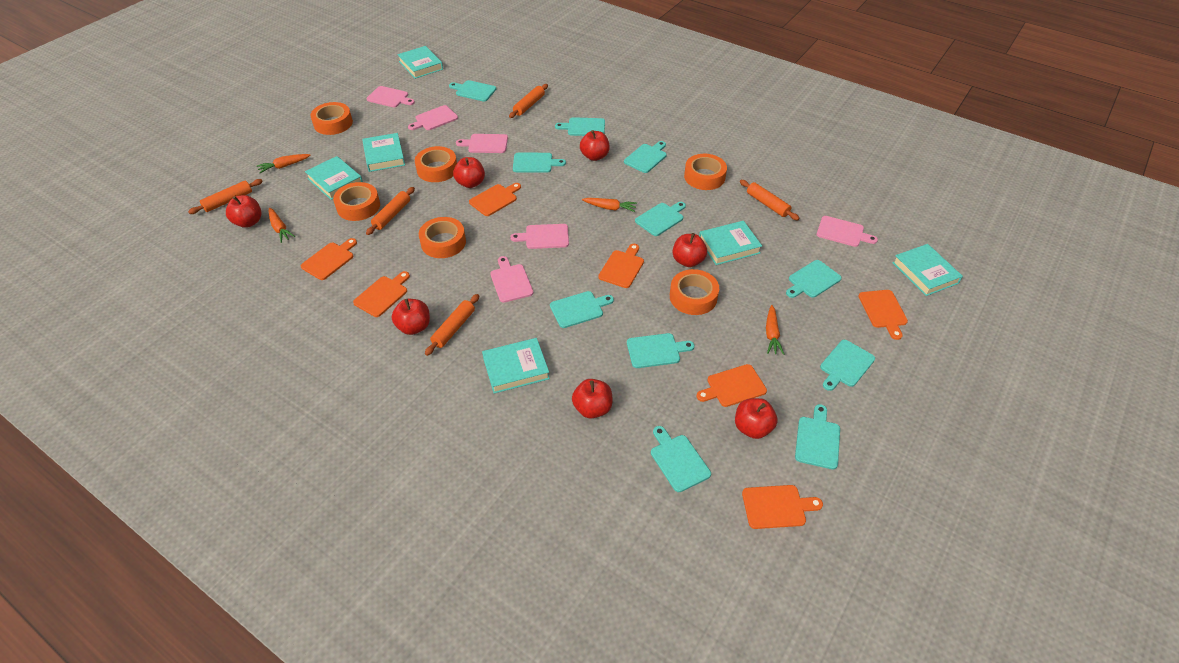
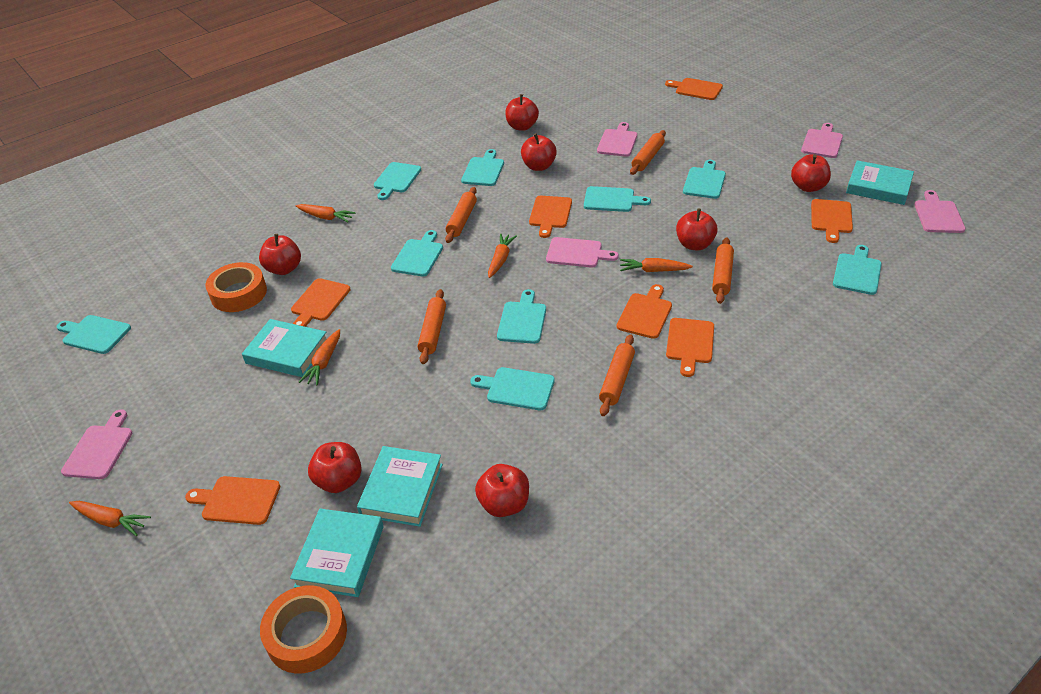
orange carrot: 4 -> 5
orange tape: 6 -> 2
pink cutting board: 6 -> 5
turquoise book: 6 -> 4
turquoise cutting board: 11 -> 9

